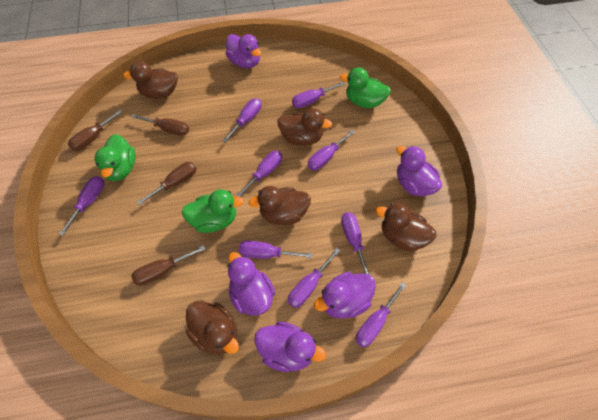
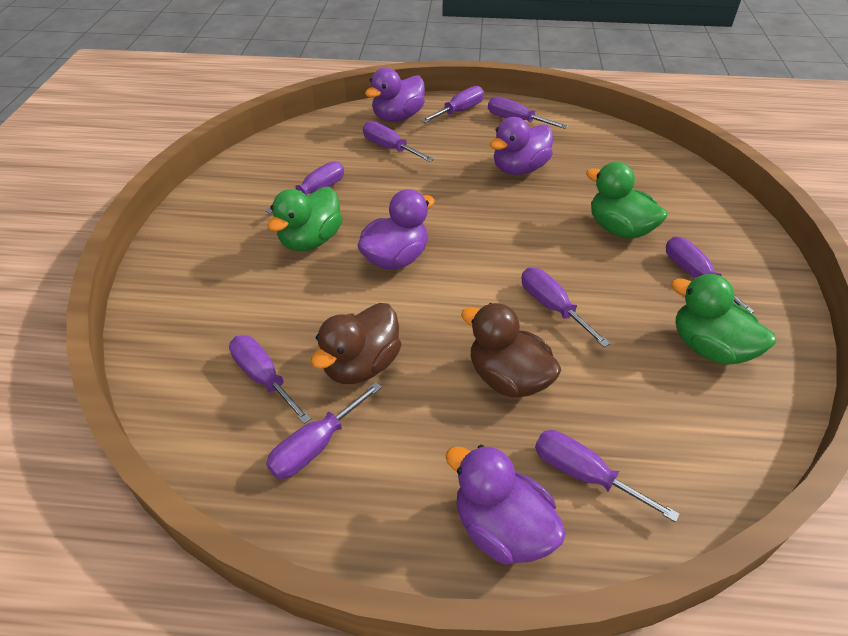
brown duck: 5 -> 2
brown screwdriver: 4 -> 0
purple duck: 5 -> 4

